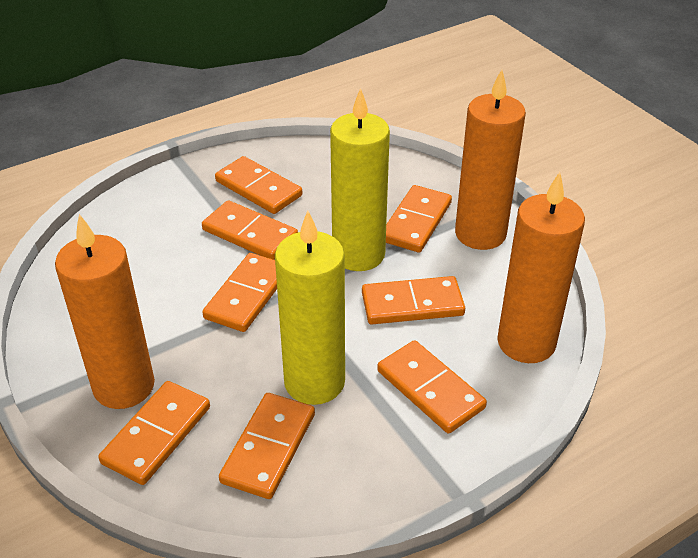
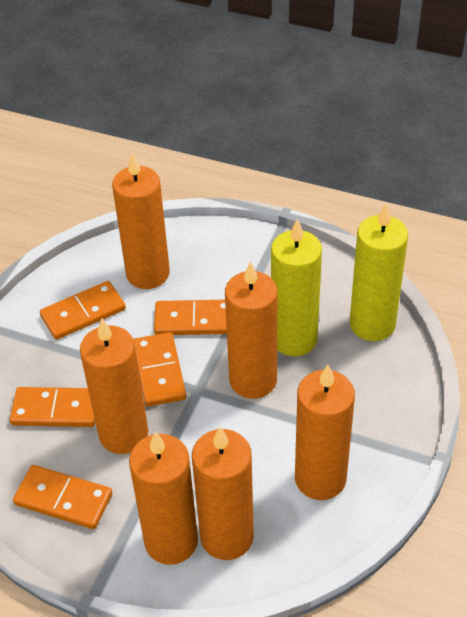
orange candle: 3 -> 6
orange domino: 8 -> 5

